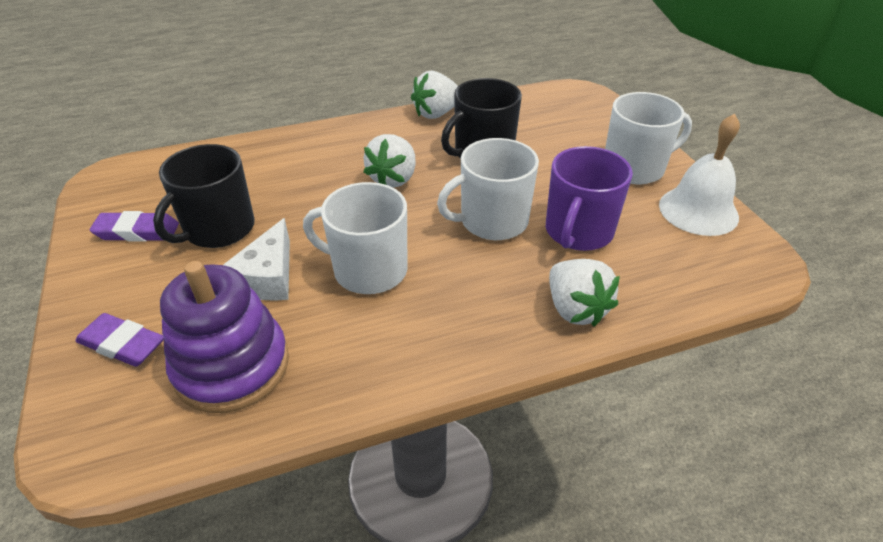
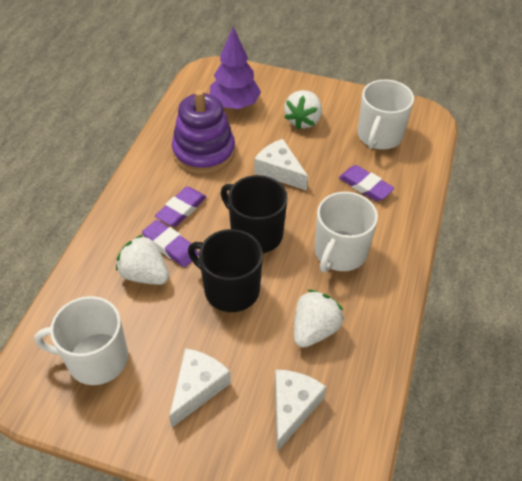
purple eraser: 2 -> 3
purple mug: 1 -> 0
purple tree: 0 -> 1
white bell: 1 -> 0
white cheese: 1 -> 3

